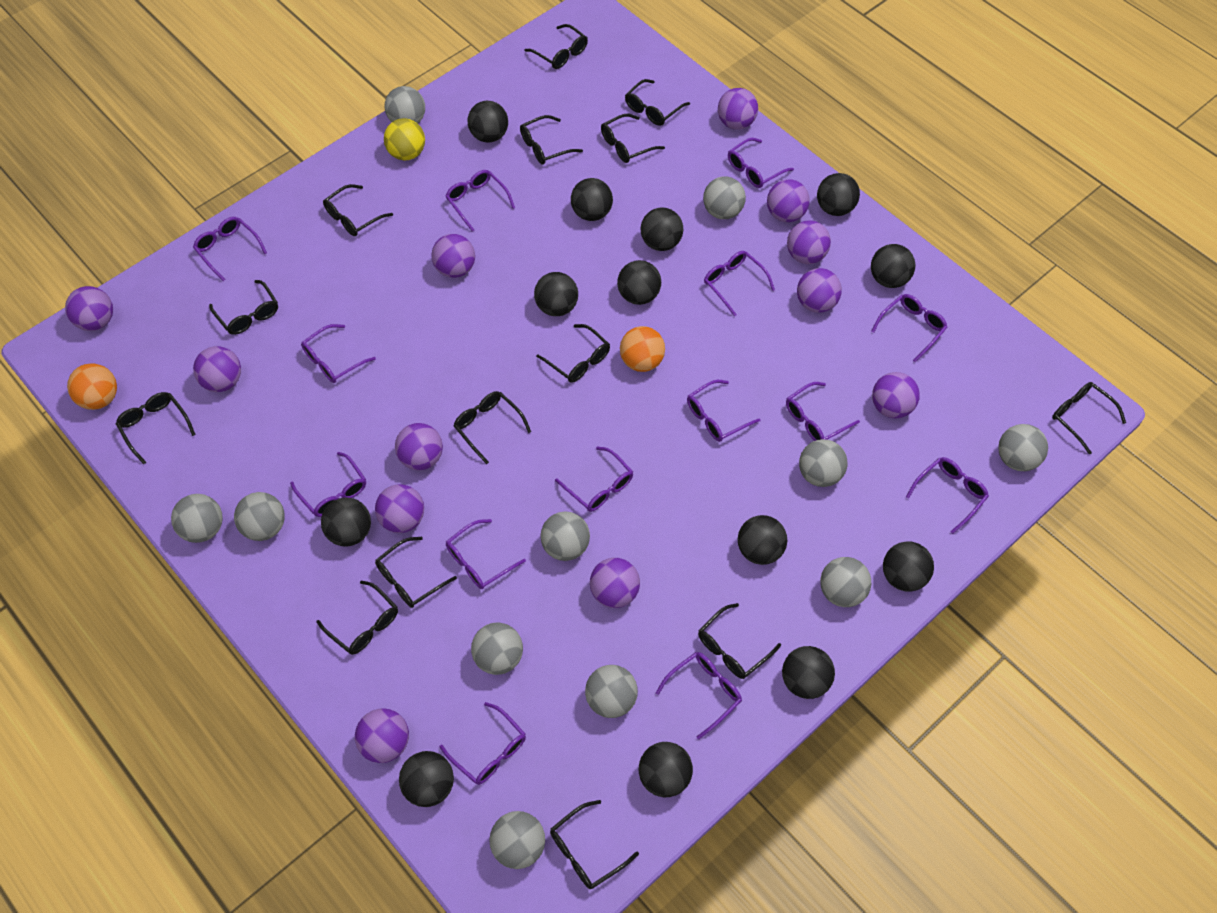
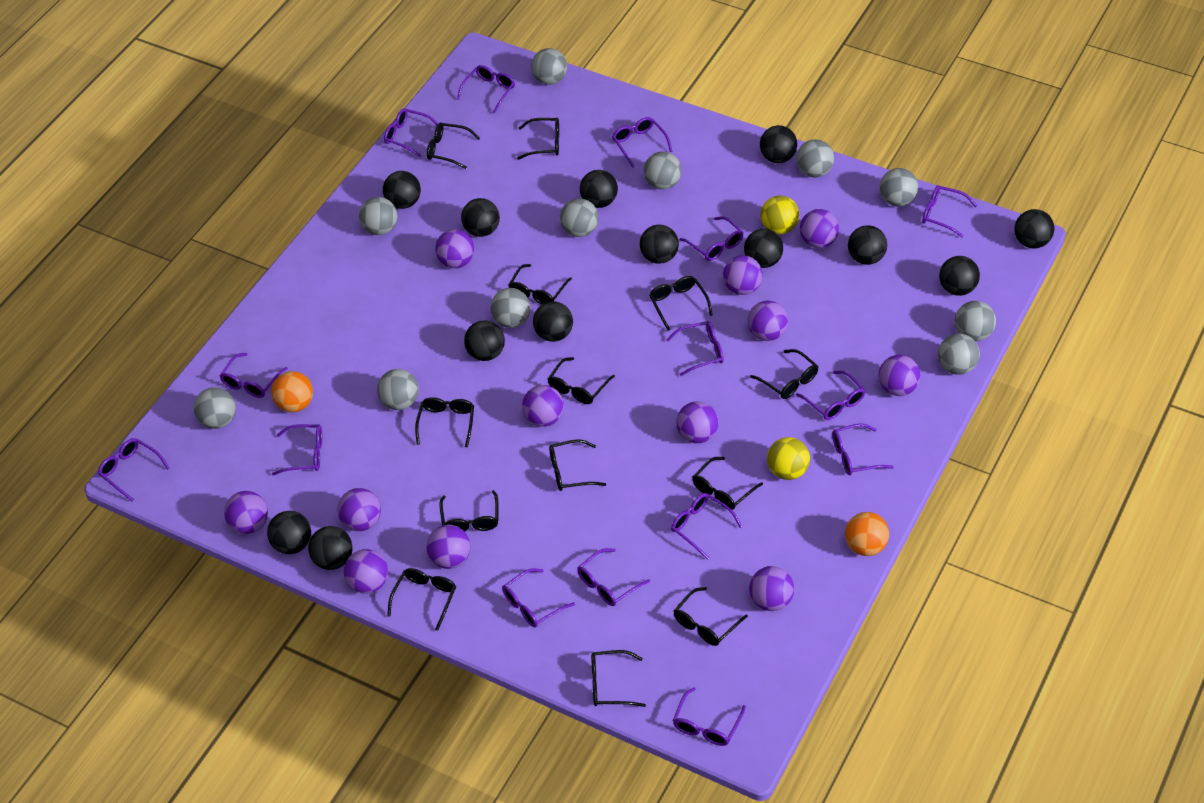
black glasses: 14 -> 13
purple glasses: 14 -> 15
yellow ball: 1 -> 2

